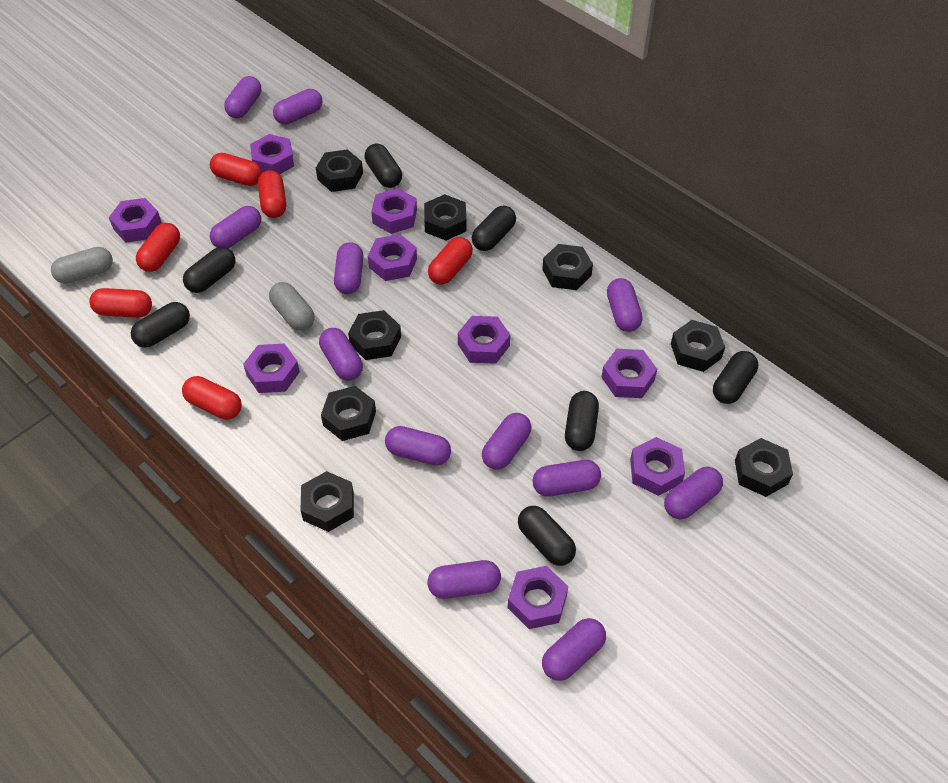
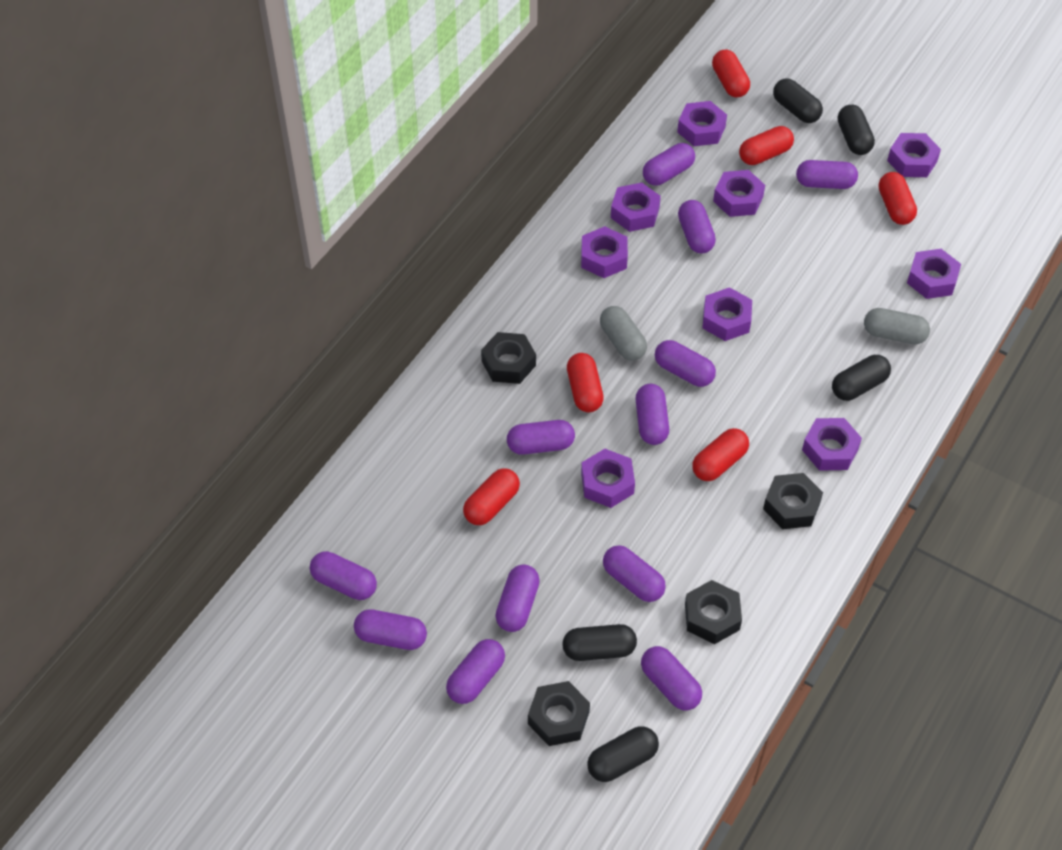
black capsule: 7 -> 5
black nut: 8 -> 4

